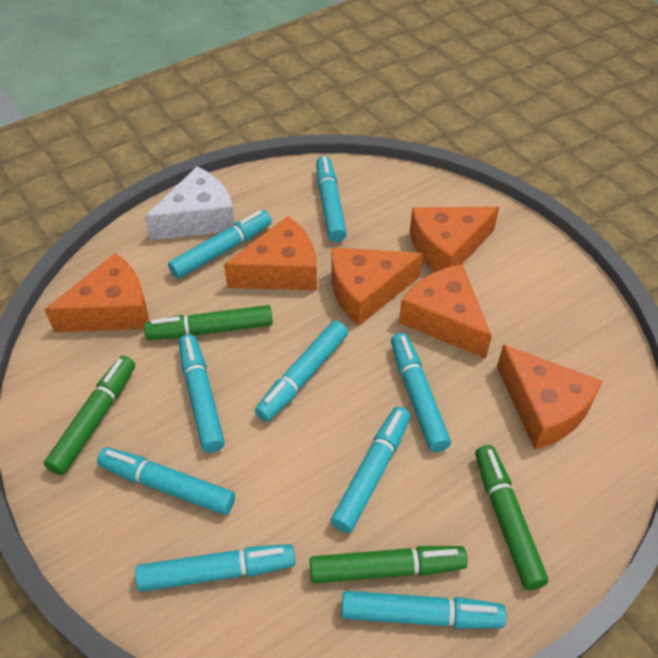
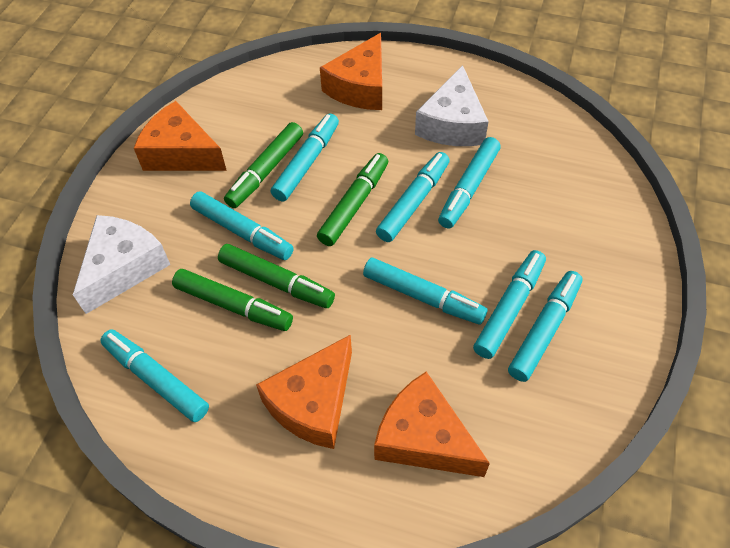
orange cheese: 6 -> 4
turquoise marker: 9 -> 8
white cheese: 1 -> 2

